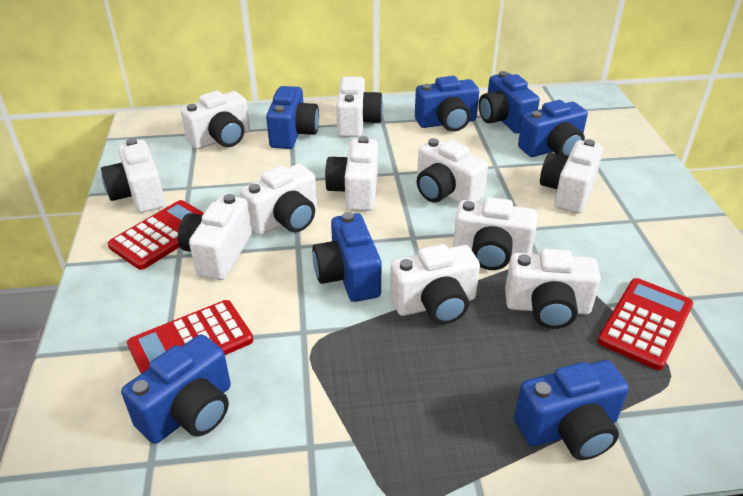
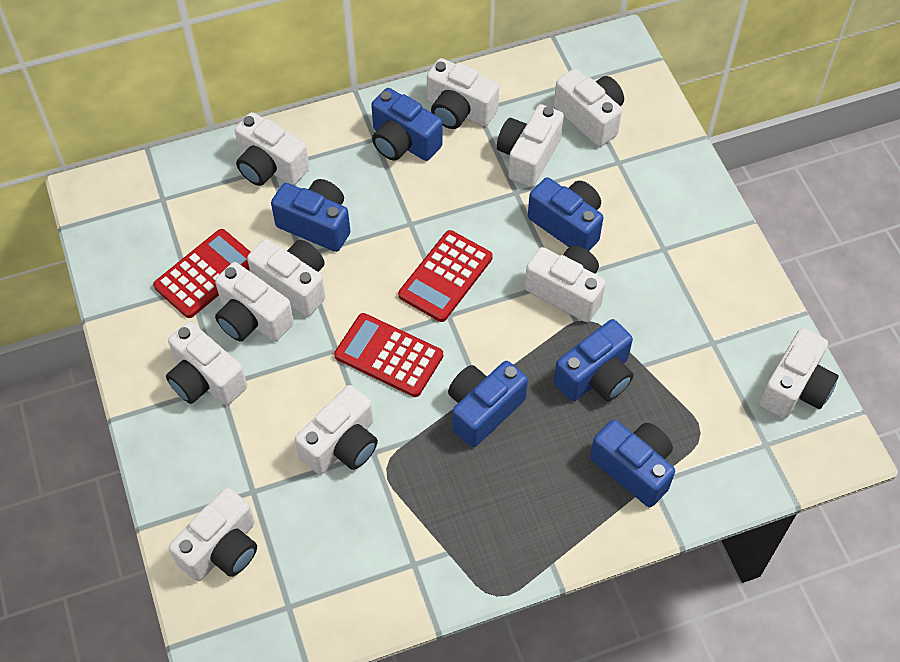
blue camera: 7 -> 6

